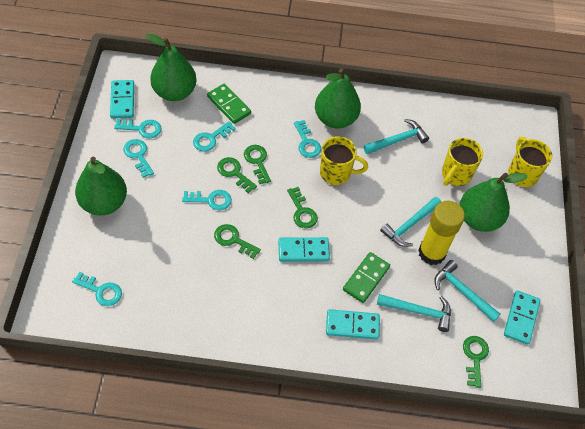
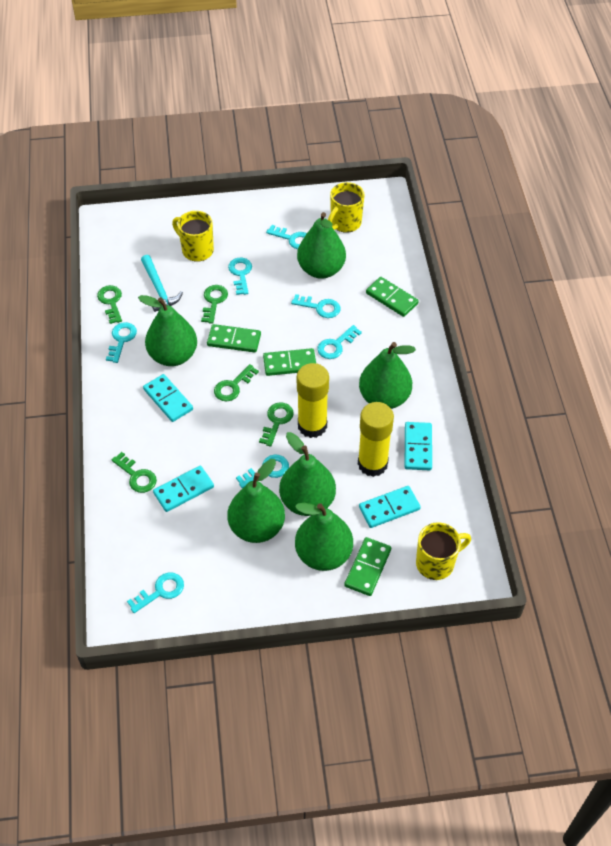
green domino: 2 -> 4
green pear: 4 -> 6
turquoise hammer: 4 -> 1
turquoise key: 6 -> 7
yellow glue stick: 1 -> 2

